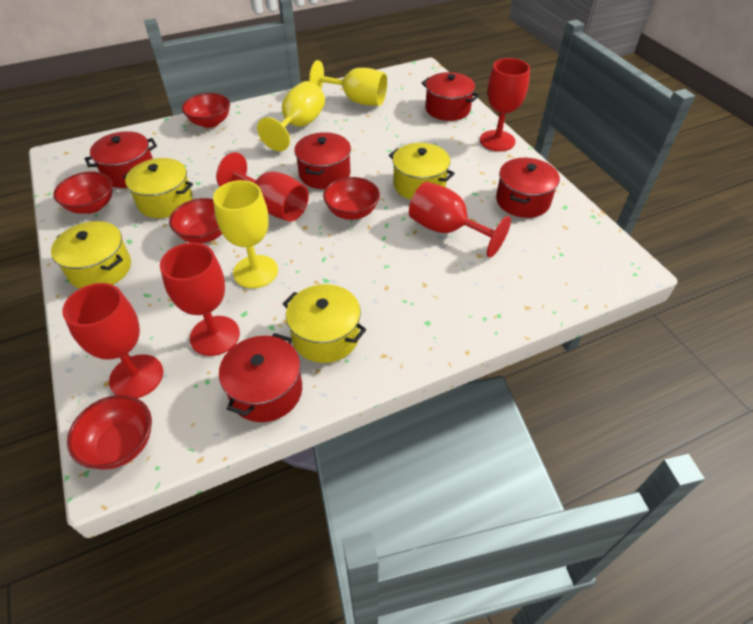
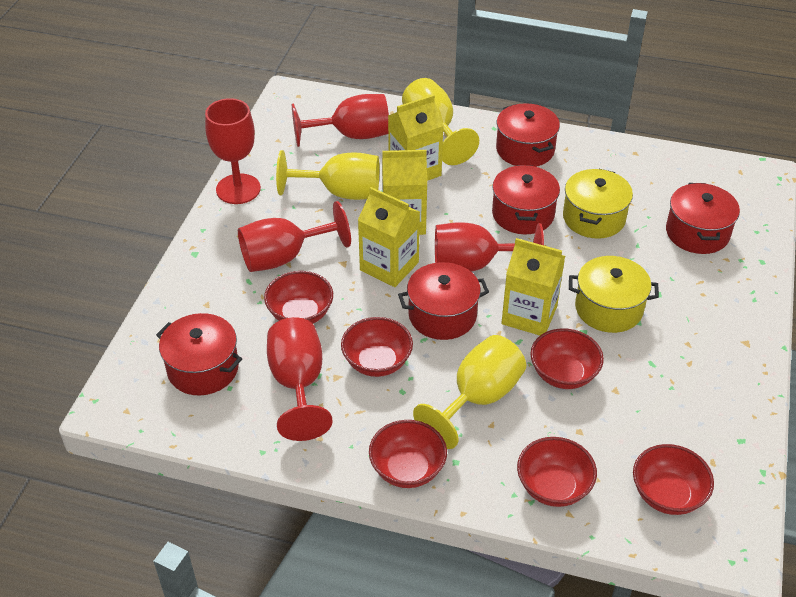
red bowl: 5 -> 6
yellow carton: 0 -> 4
yellow pot: 4 -> 2

